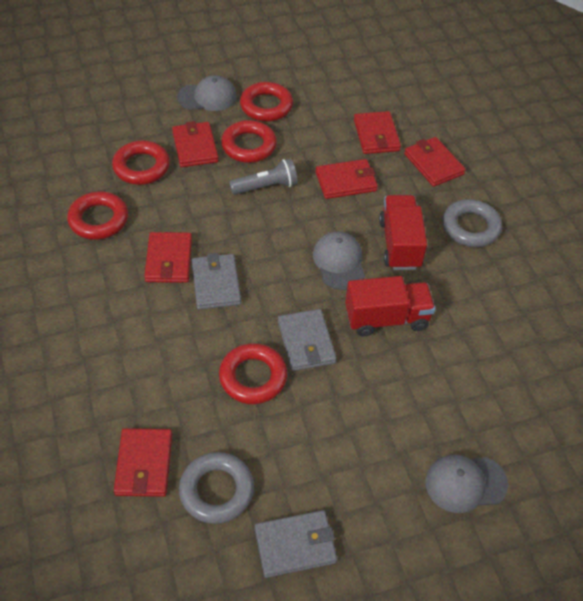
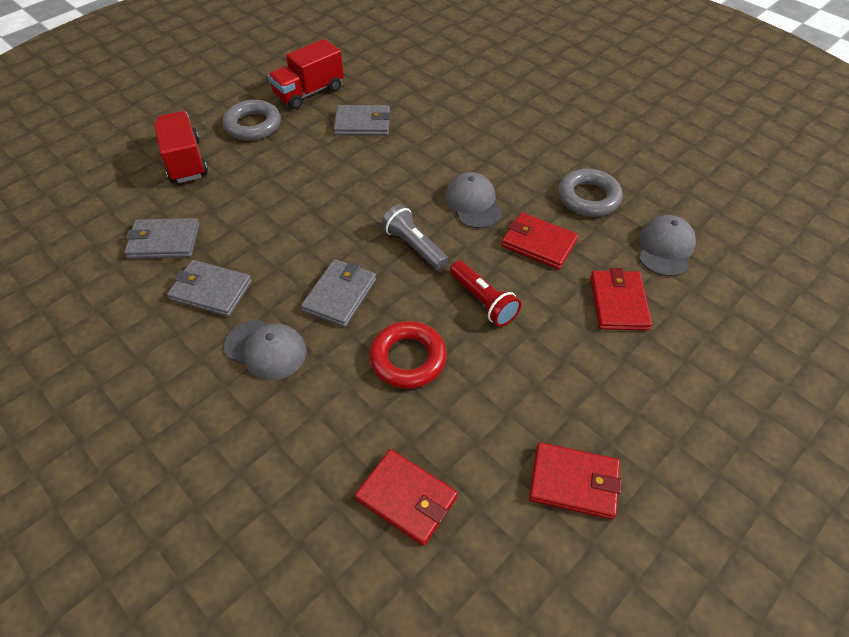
grey wallet: 3 -> 4
red flashlight: 0 -> 1
red ring: 5 -> 1
red wallet: 6 -> 4

